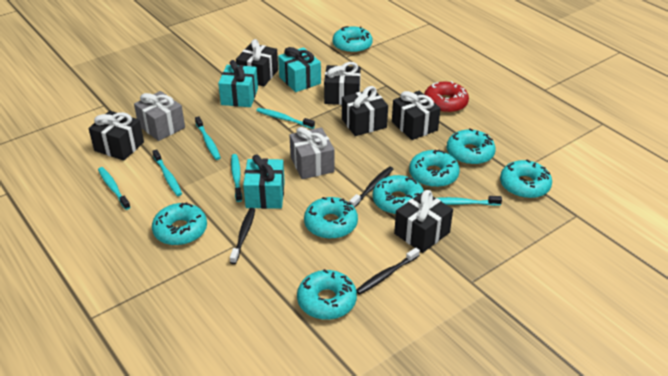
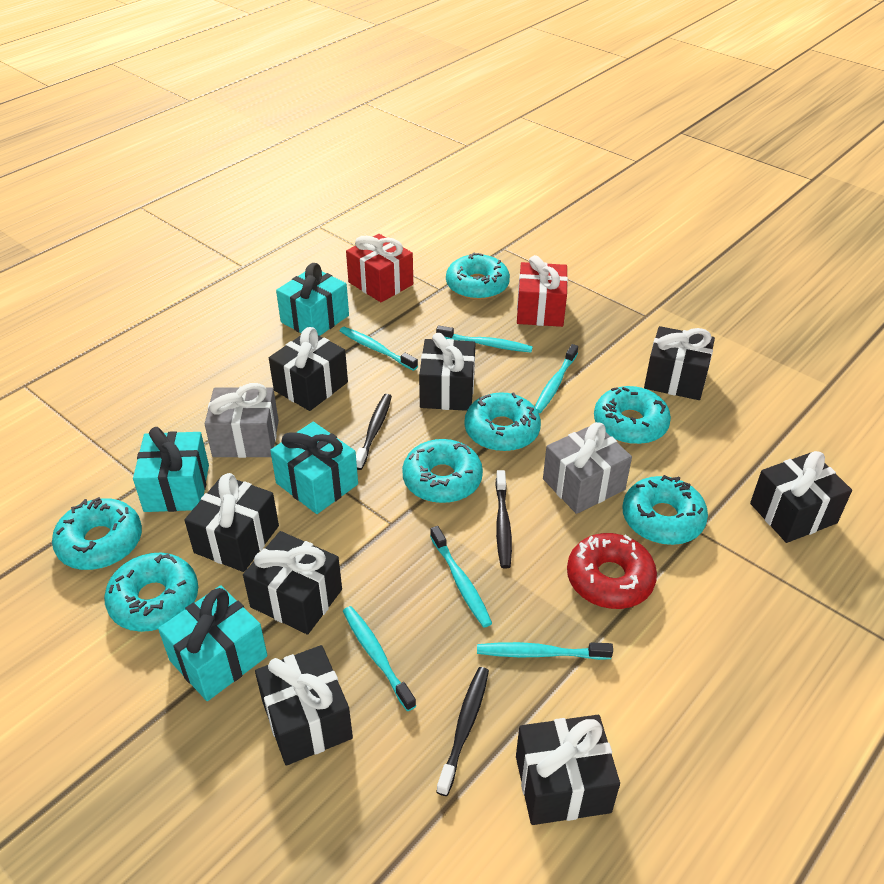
black gift: 6 -> 8
red gift: 0 -> 2
turquoise donut: 8 -> 7
turquoise gift: 3 -> 4

